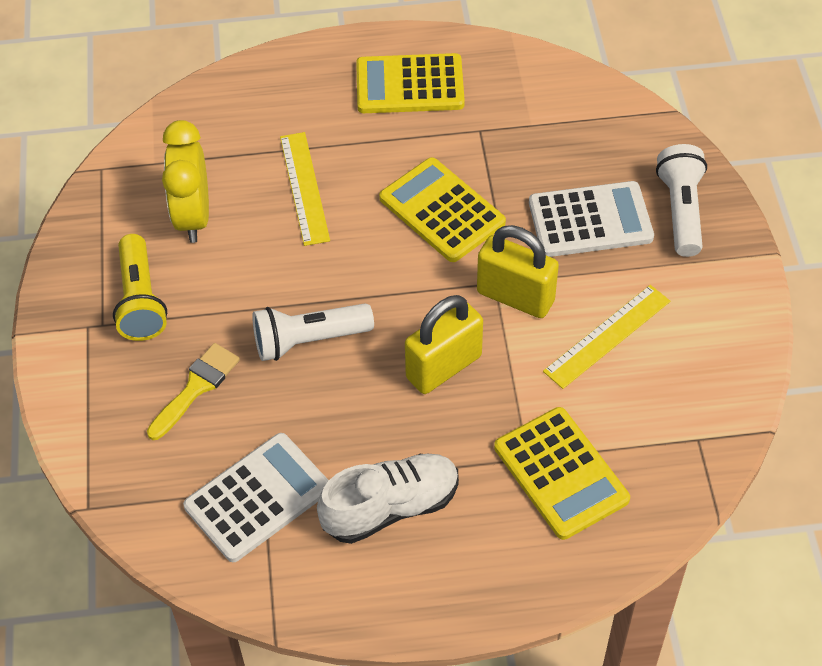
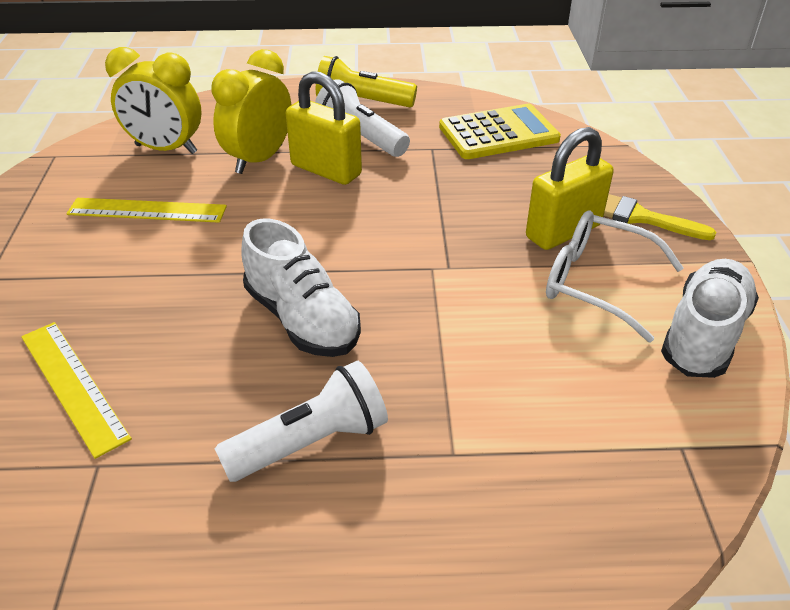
white calculator: 2 -> 0
white glasses: 0 -> 1
white shoe: 1 -> 2
yellow calculator: 3 -> 1
yellow clock: 1 -> 2

